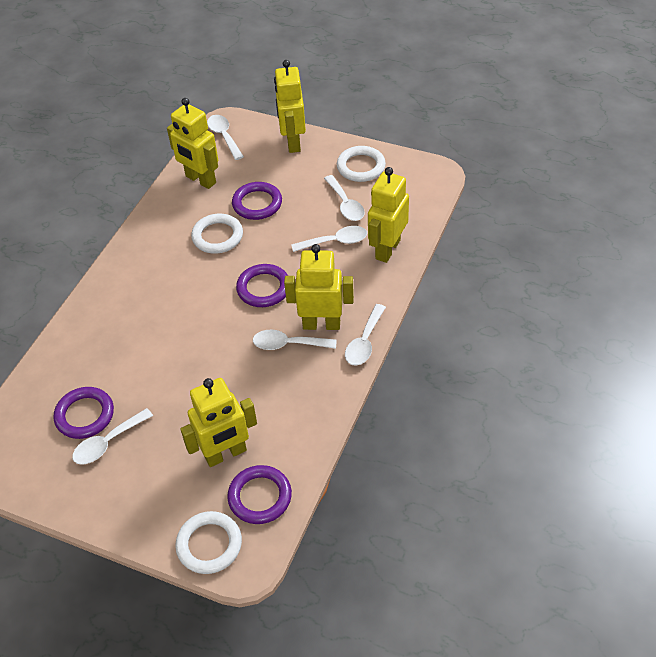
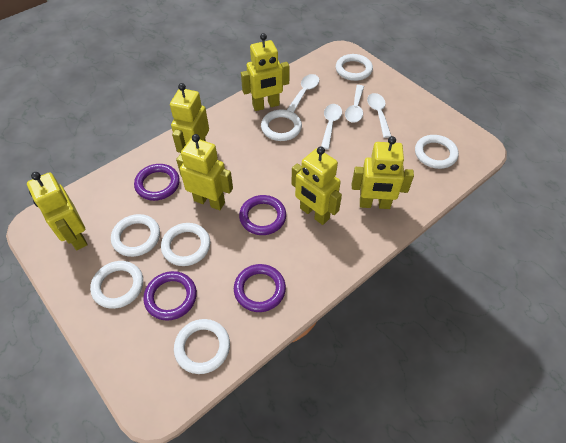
white ring: 3 -> 7
white spoon: 6 -> 4
yellow robot: 5 -> 6

